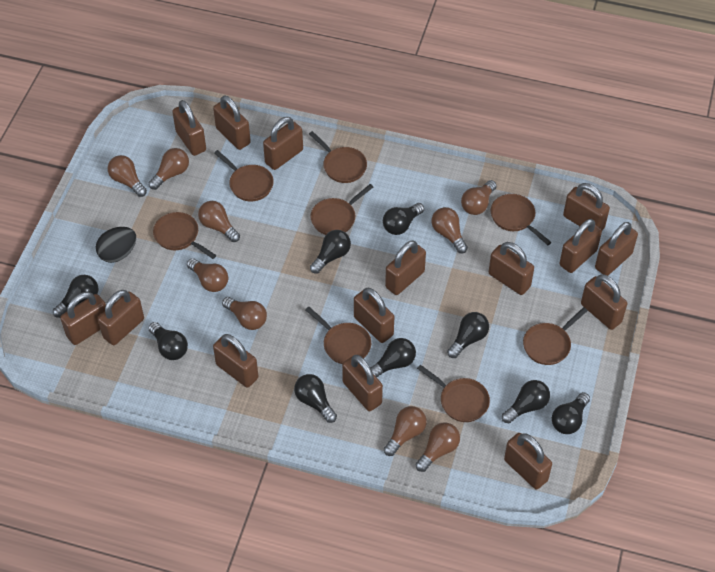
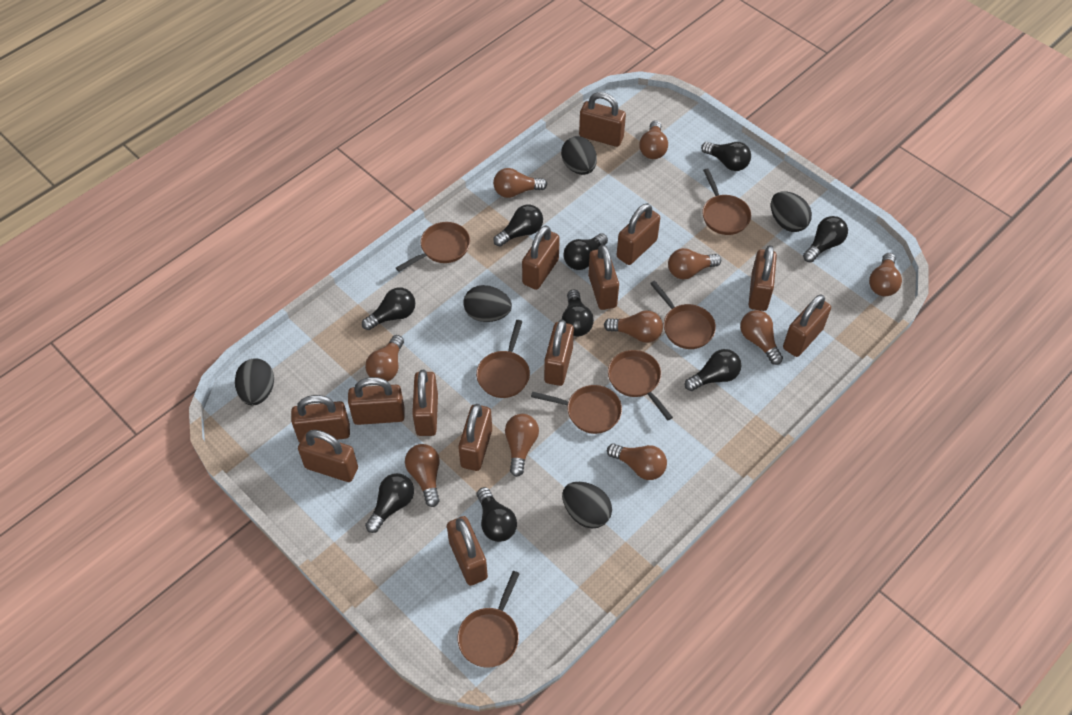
black egg: 1 -> 5
brown light bulb: 9 -> 10
brown padlock: 15 -> 13
brown pan: 8 -> 7

